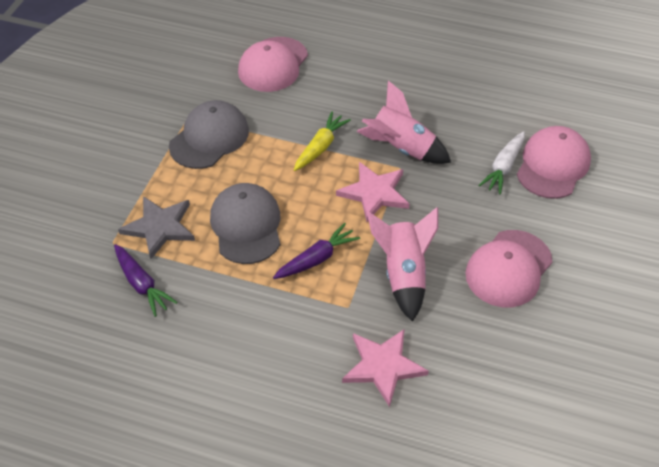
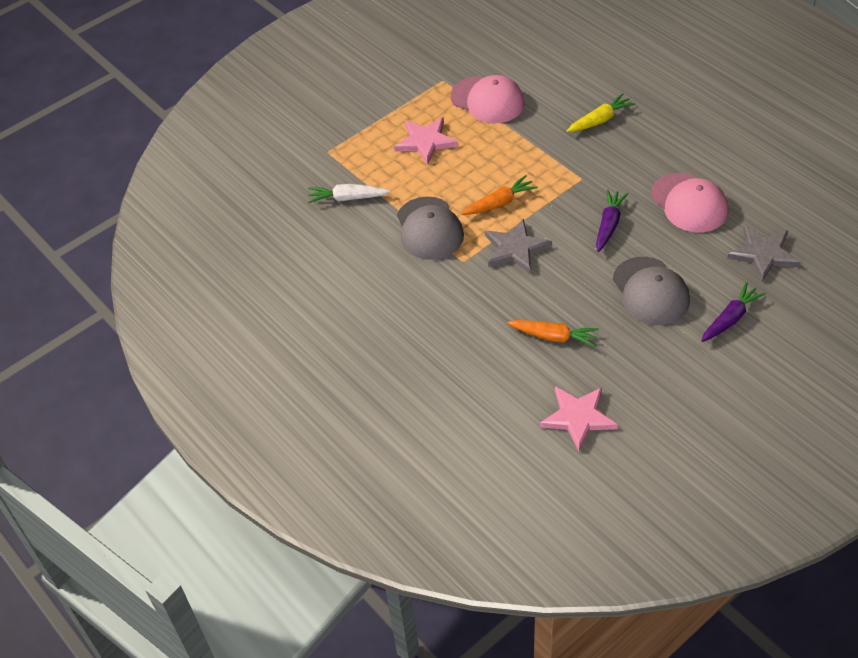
grey star: 1 -> 2
orange carrot: 0 -> 2
pink cap: 3 -> 2
pink rocket: 2 -> 0

